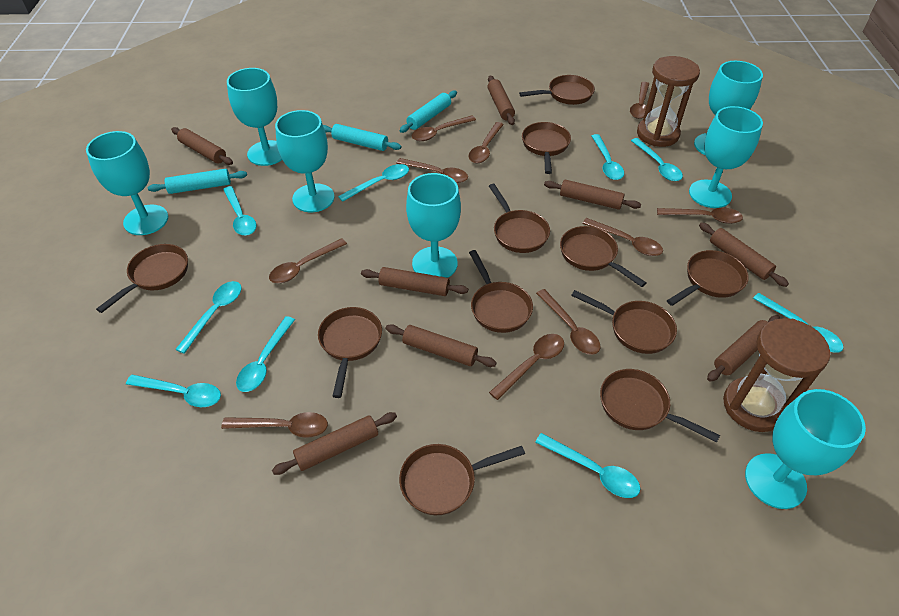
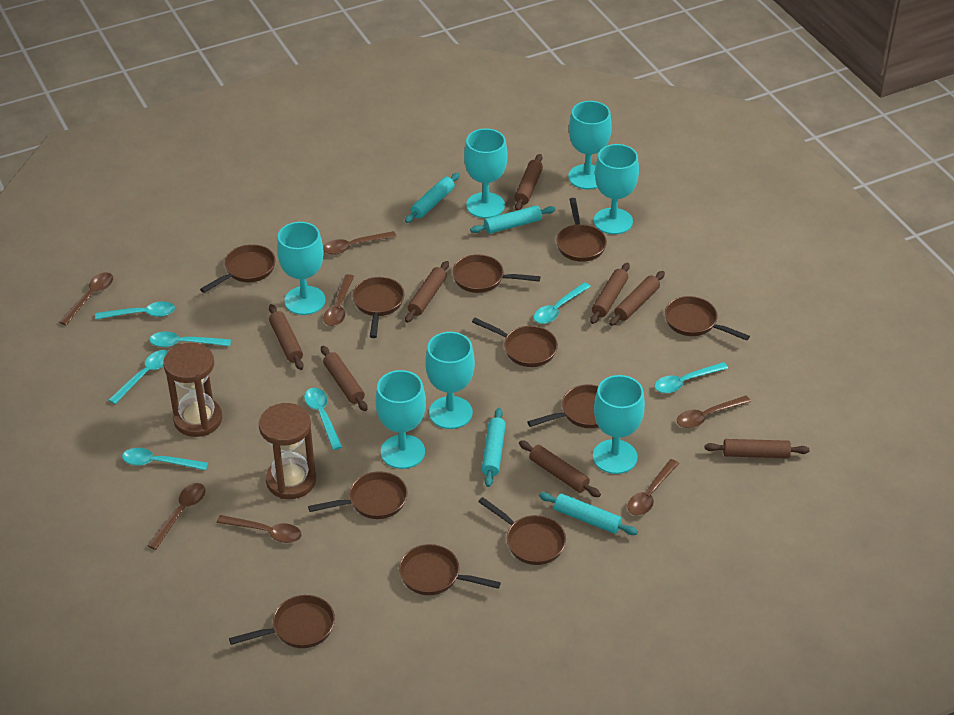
brown spoon: 10 -> 7
turquoise rolling pin: 3 -> 4
turquoise spoon: 9 -> 7

